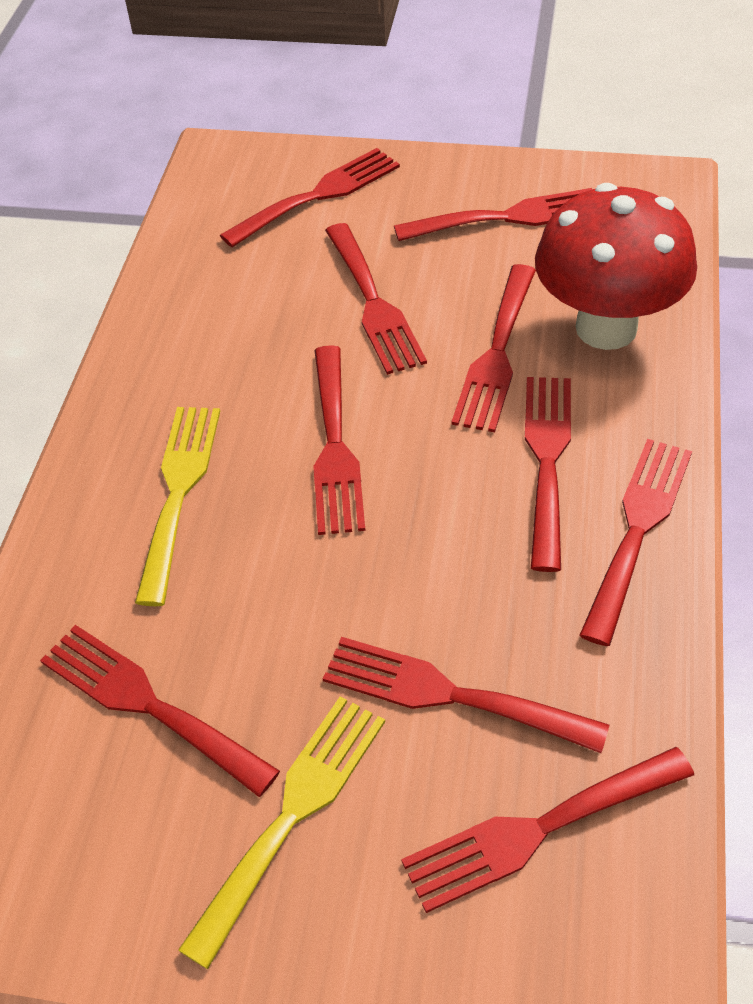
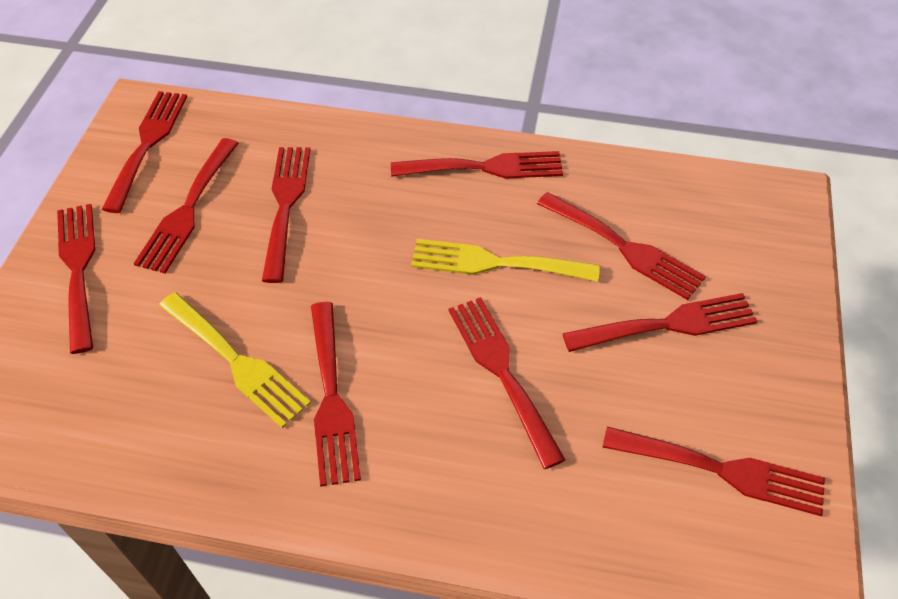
red mushroom: 1 -> 0

